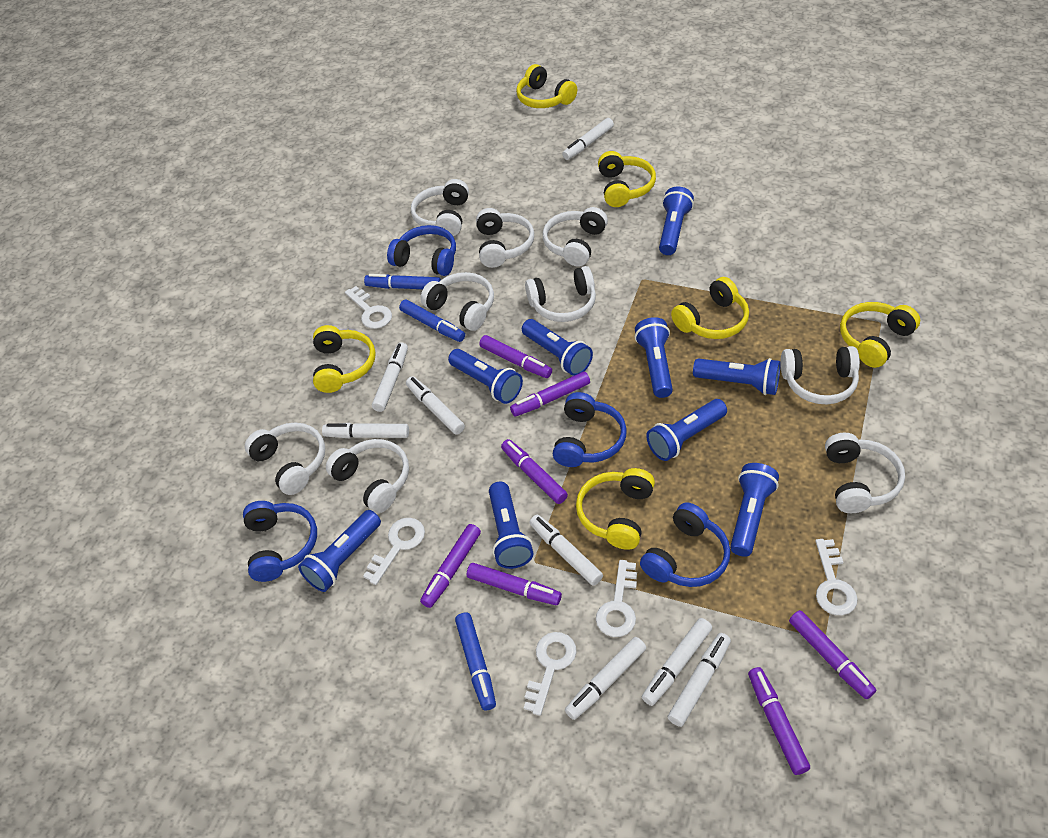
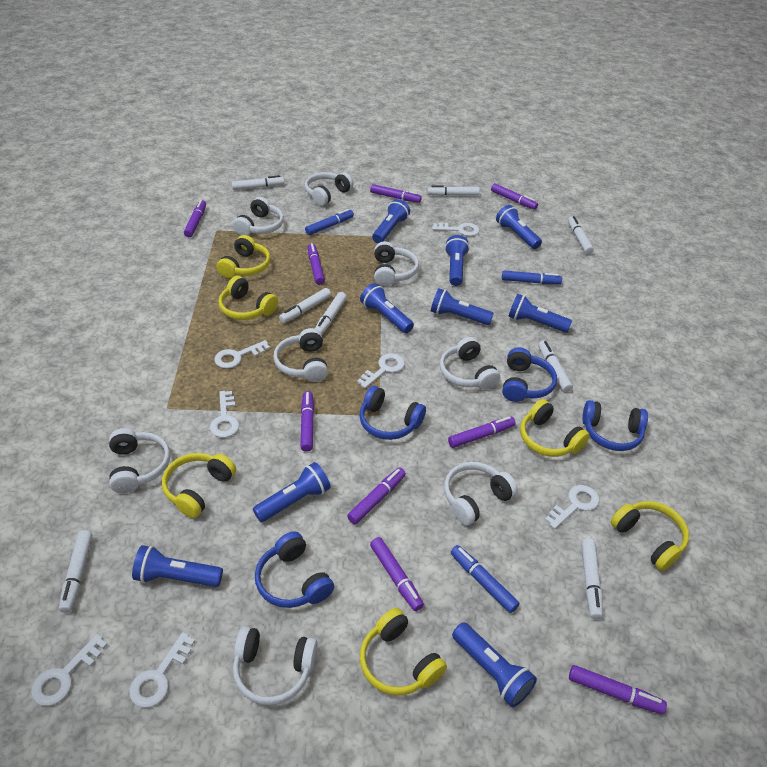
purple marker: 7 -> 9
white headphones: 9 -> 8
white key: 5 -> 7

